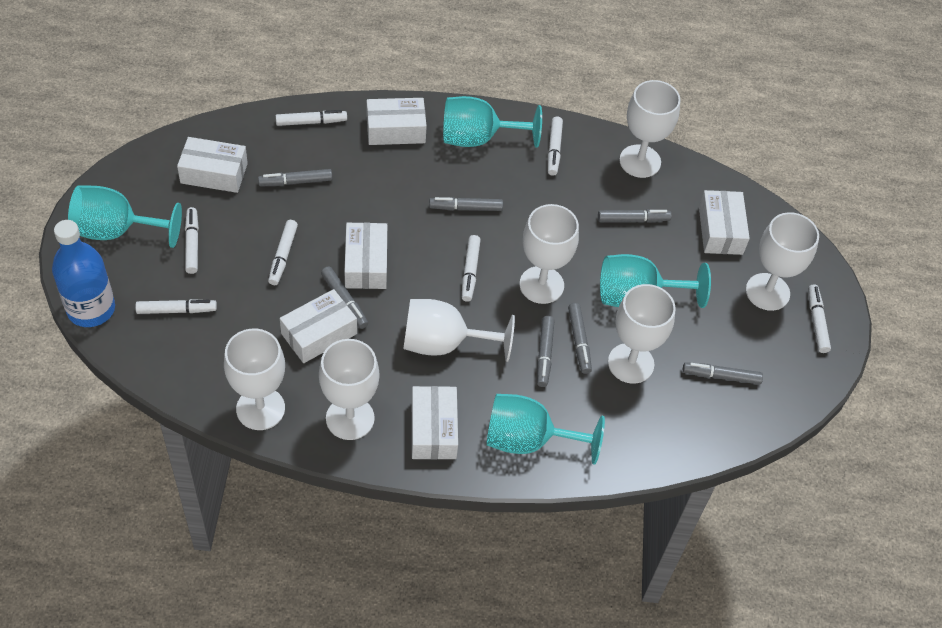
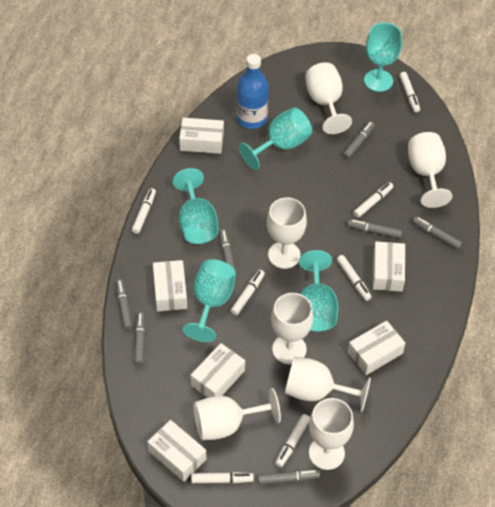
turquoise goblet: 4 -> 5

